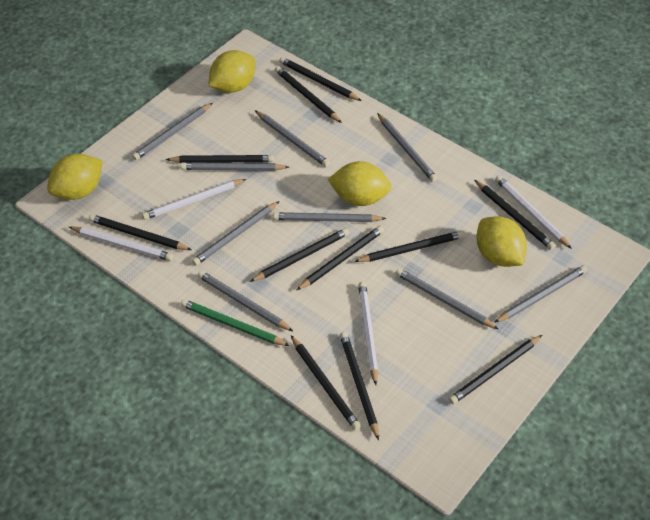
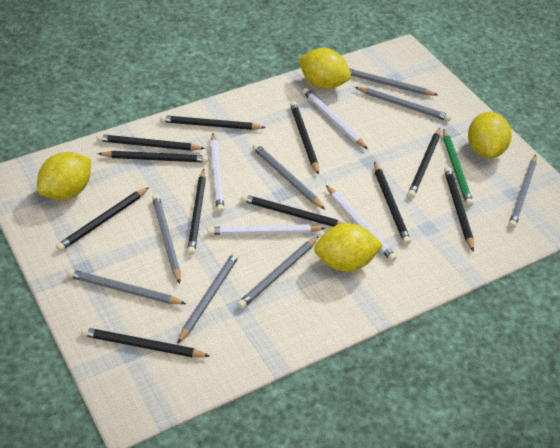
grey pencil: 9 -> 8

